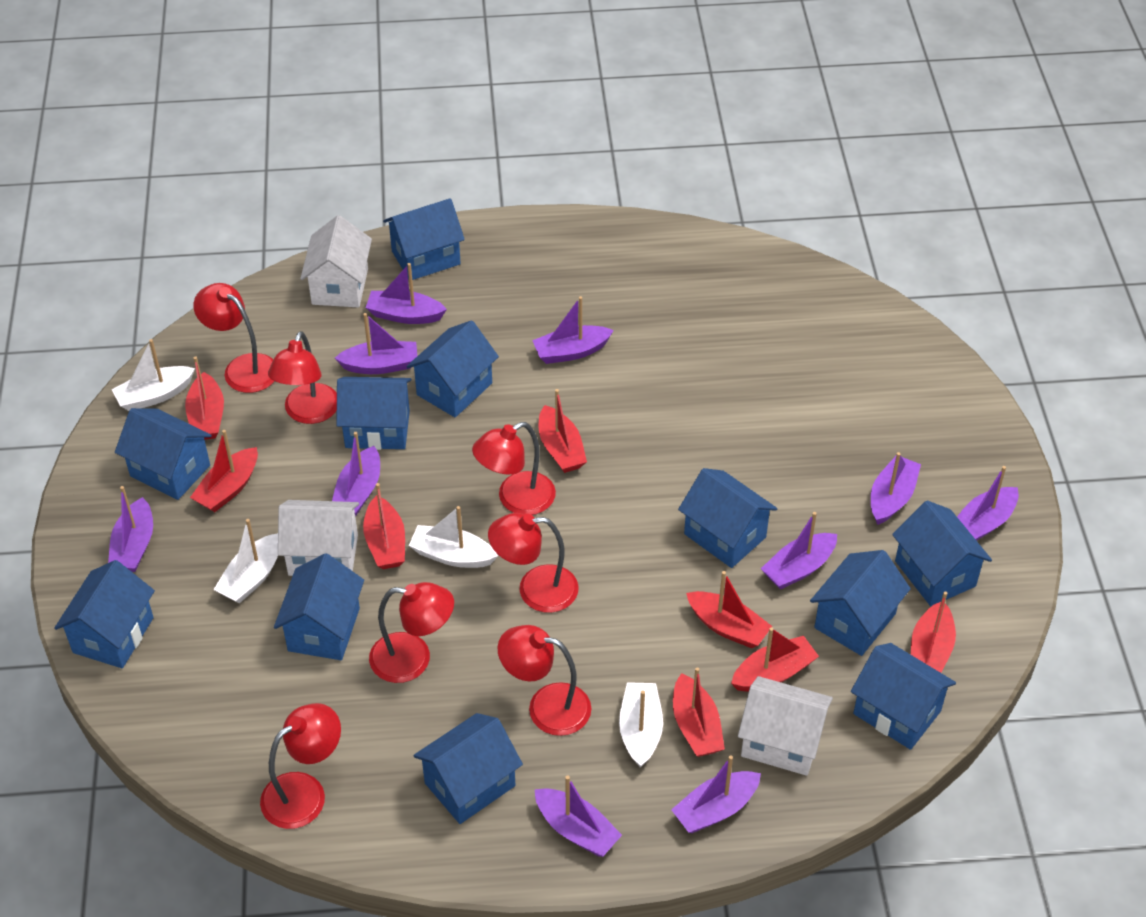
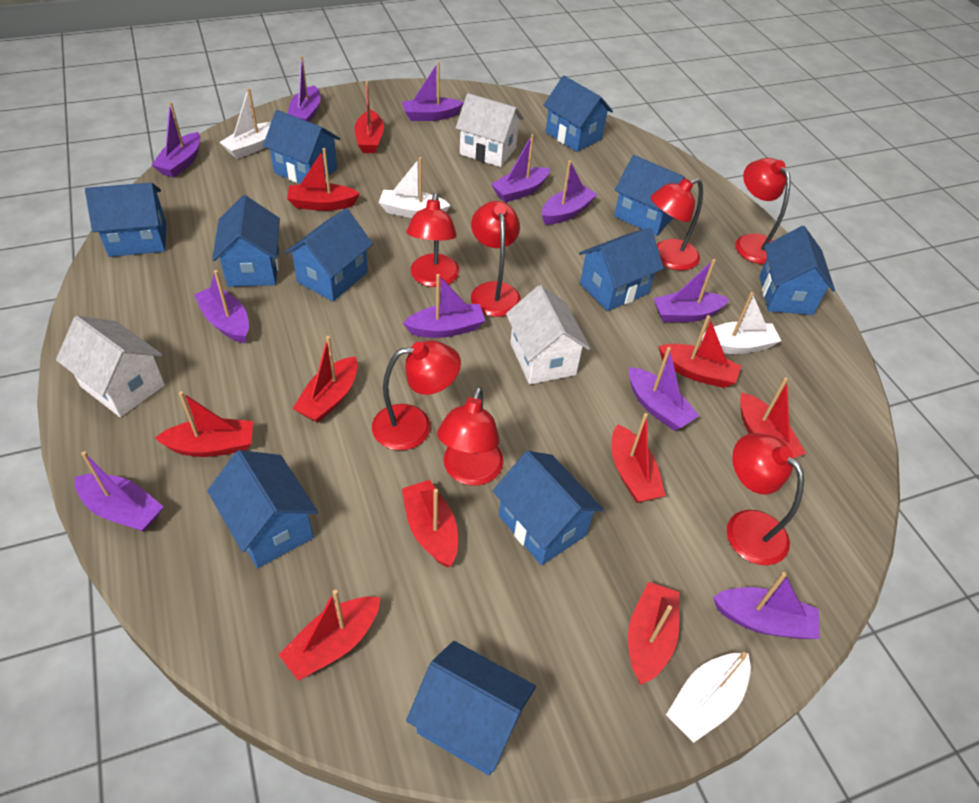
purple boat: 10 -> 11
red boat: 8 -> 10

